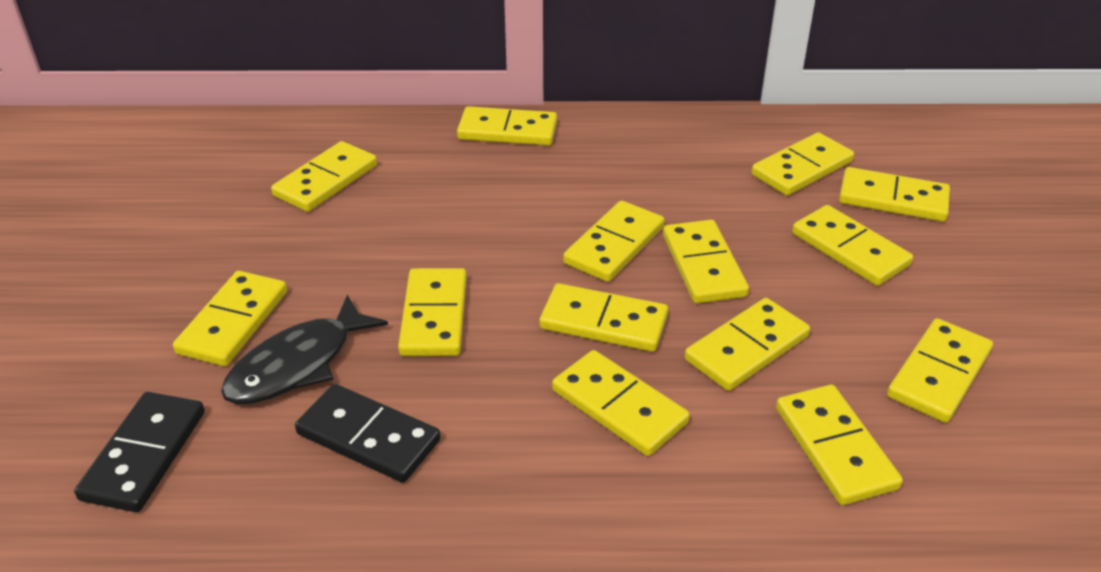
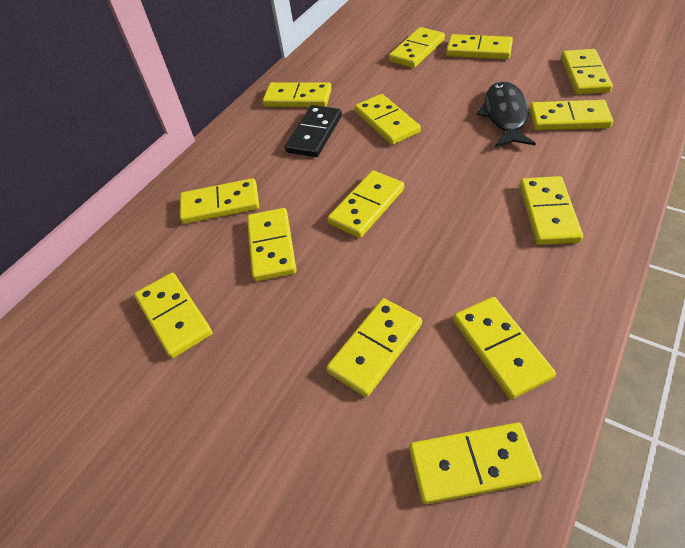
black domino: 2 -> 1

